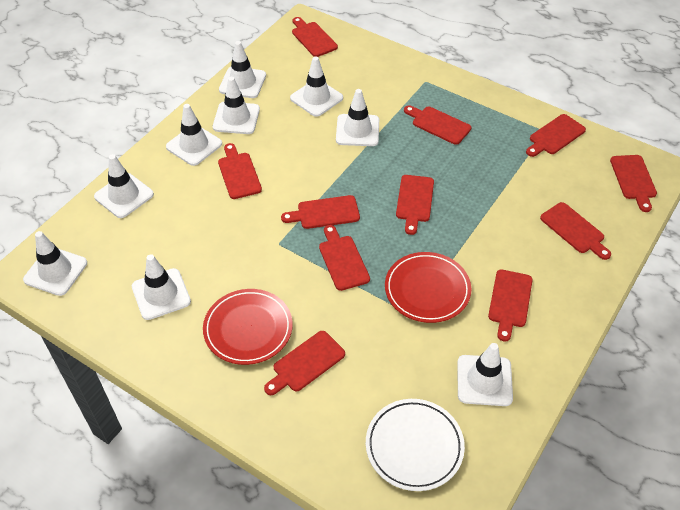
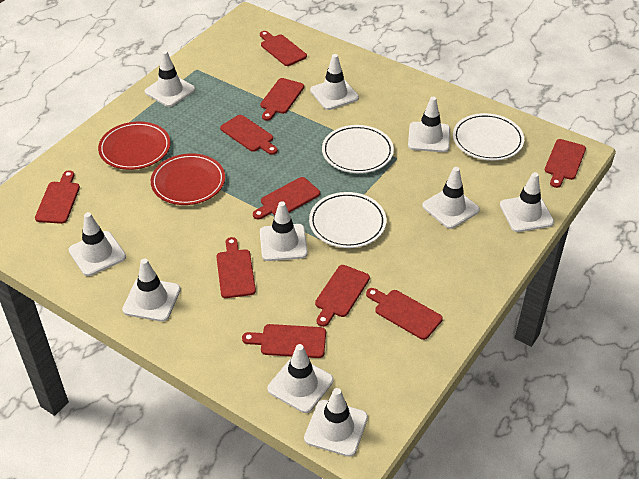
red cutting board: 11 -> 10
white plate: 1 -> 3
white traffic cone: 9 -> 10

